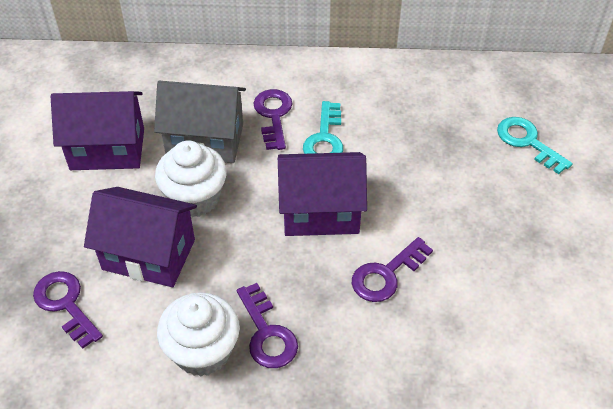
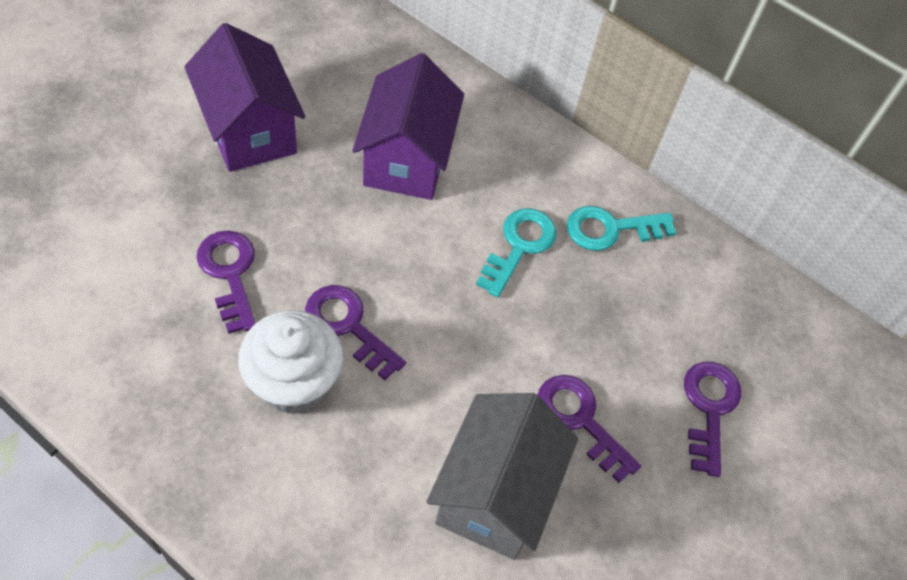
purple house: 3 -> 2
white cupcake: 2 -> 1

